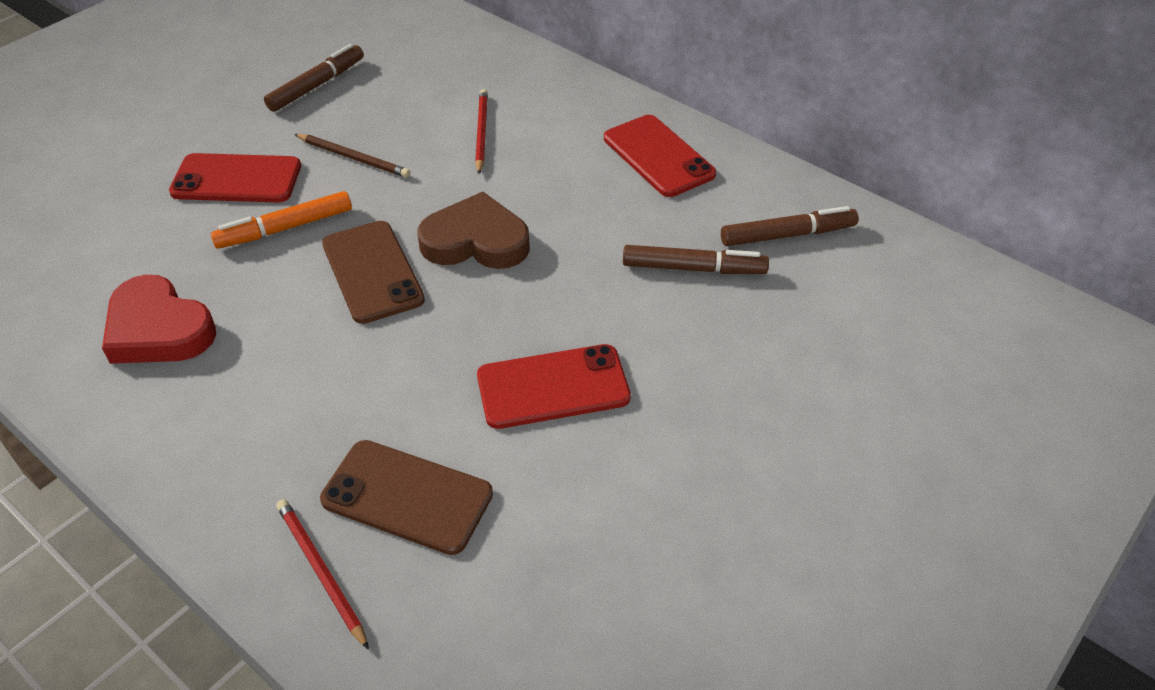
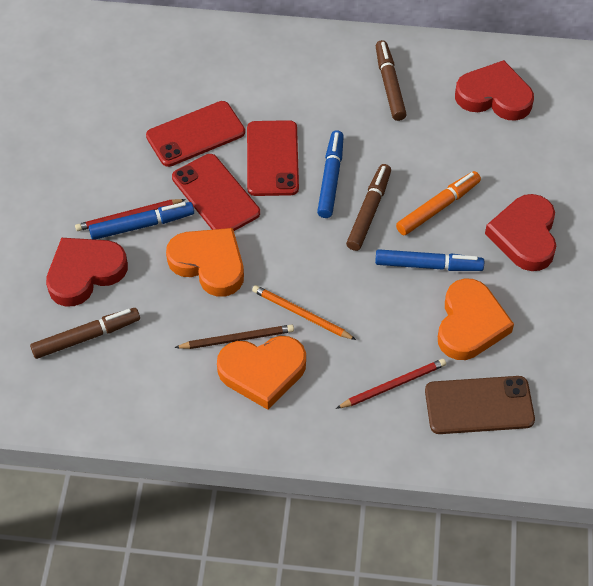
blue marker: 0 -> 3
brown heart: 1 -> 0
brown phone: 2 -> 1
orange heart: 0 -> 3
orange pencil: 0 -> 1
red heart: 1 -> 3

